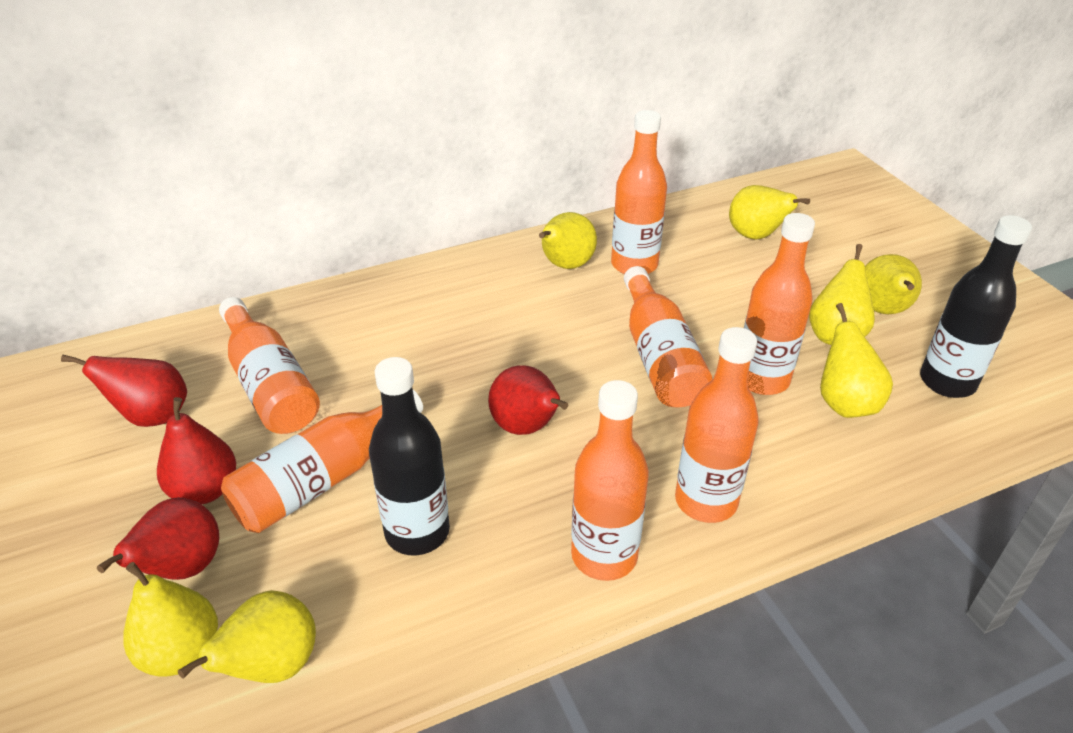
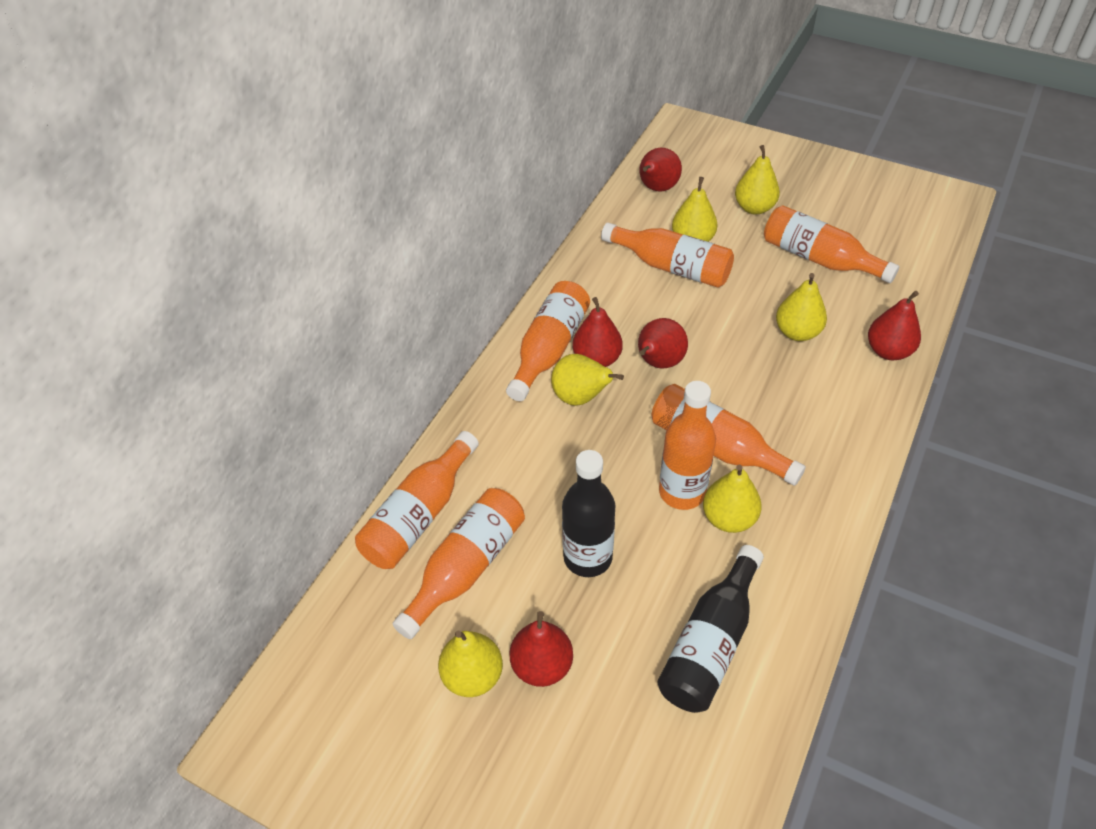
red pear: 4 -> 5
yellow pear: 7 -> 6

